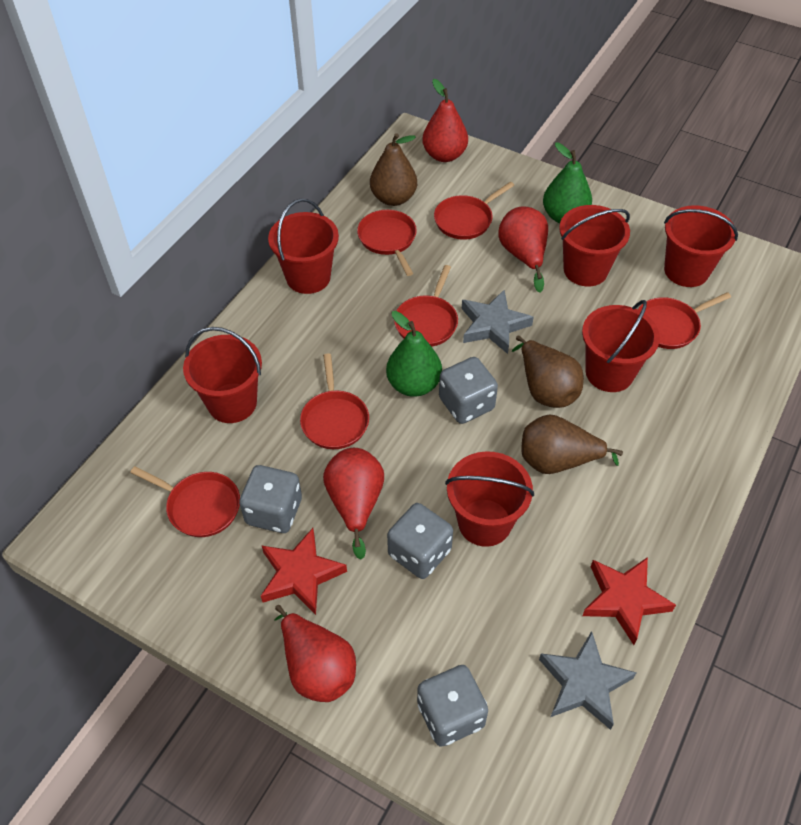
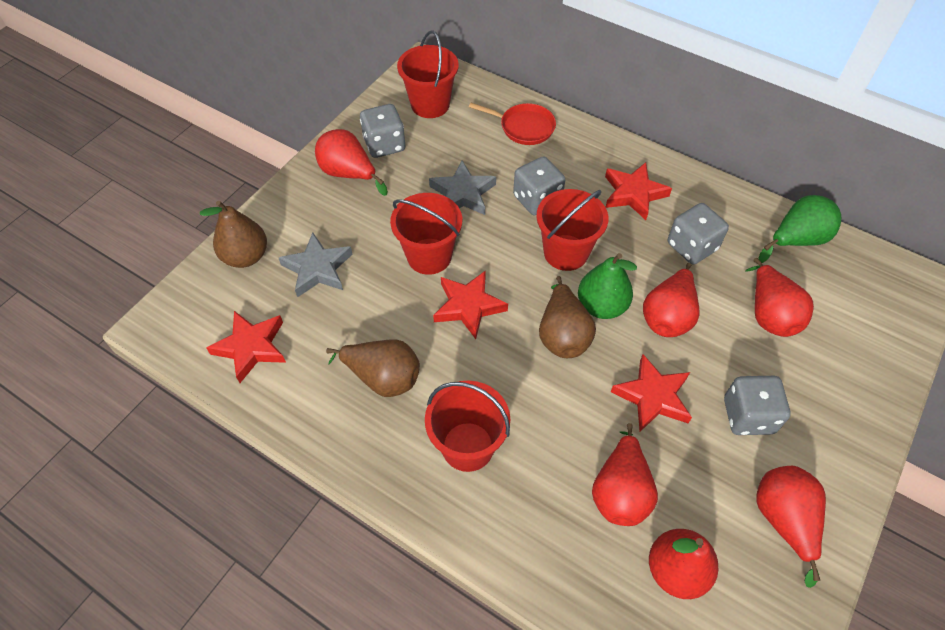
red bucket: 6 -> 4
red pan: 6 -> 1
red pear: 4 -> 6
red star: 2 -> 4

